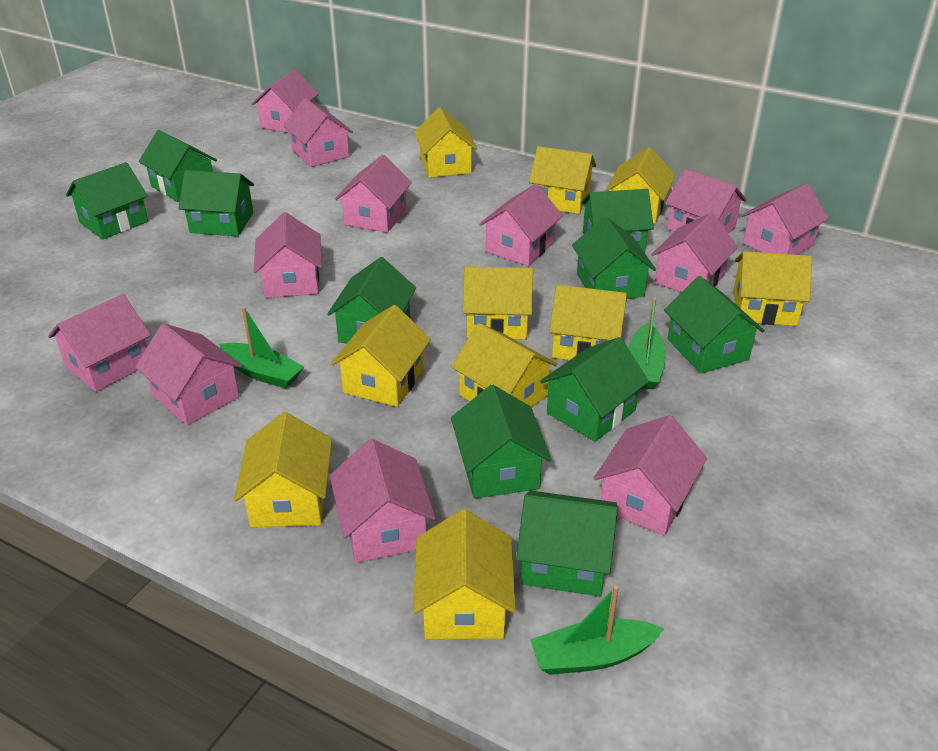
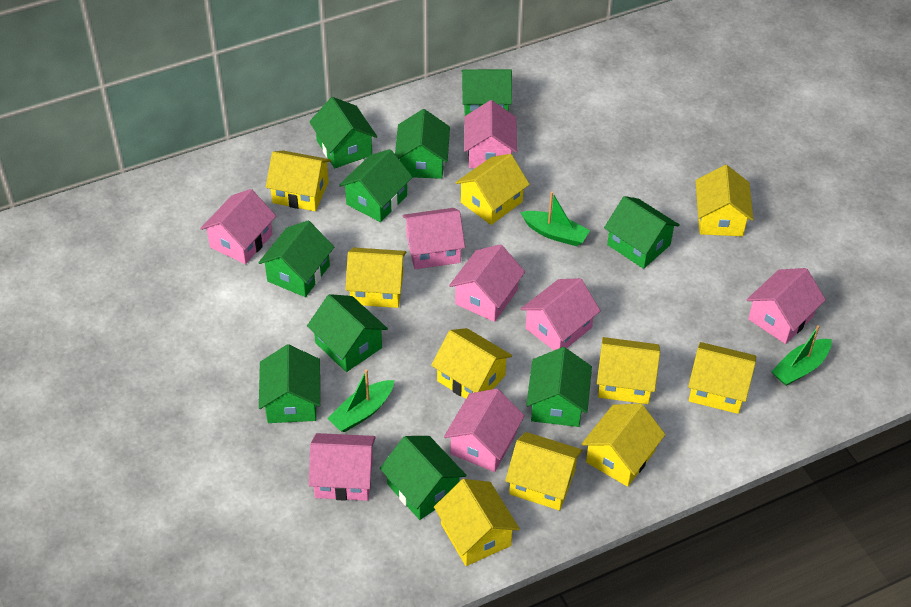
pink house: 12 -> 8

